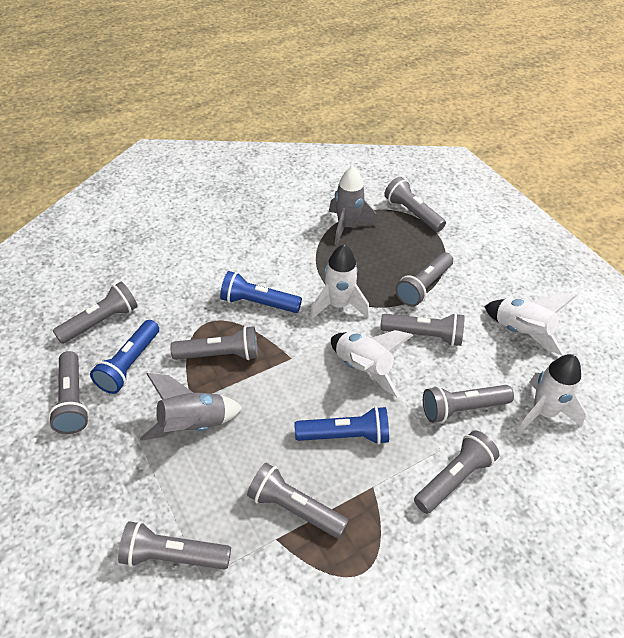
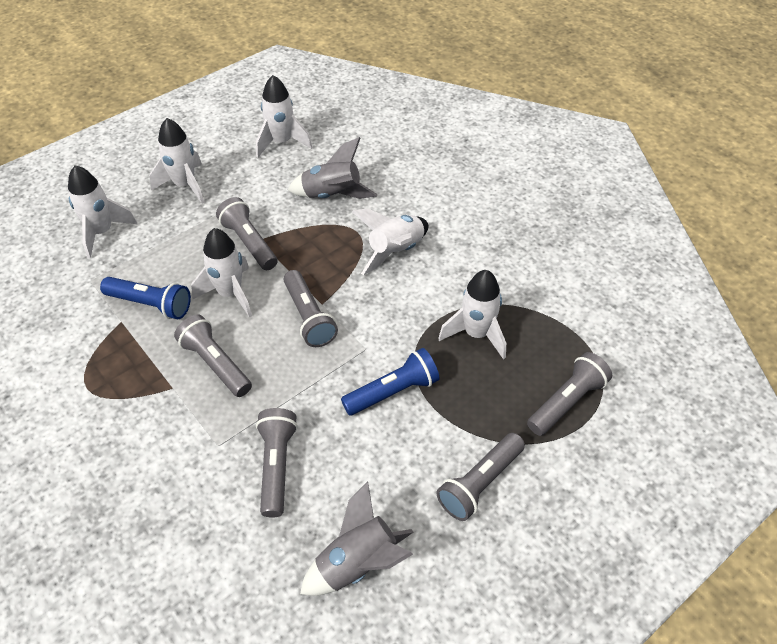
blue flashlight: 3 -> 2
grey flashlight: 10 -> 6
white rocket: 4 -> 6

